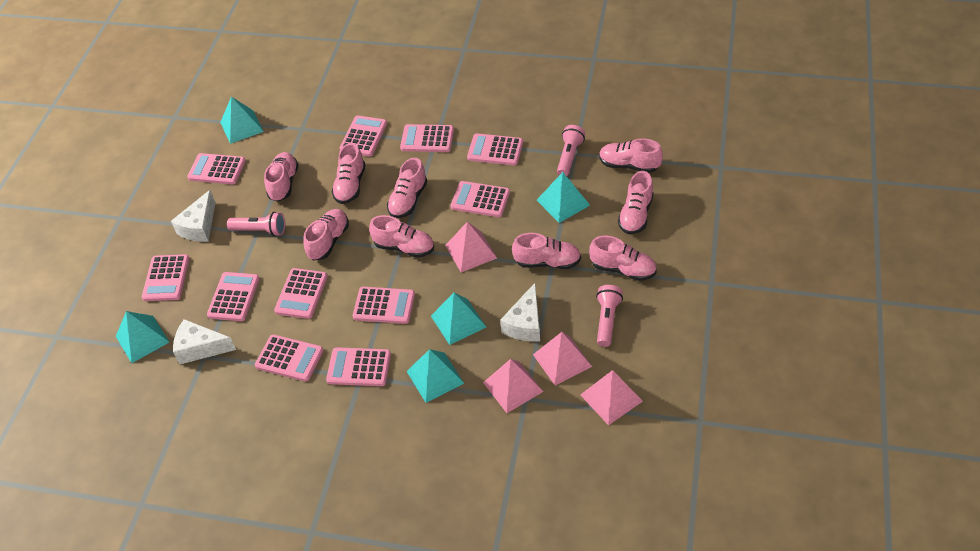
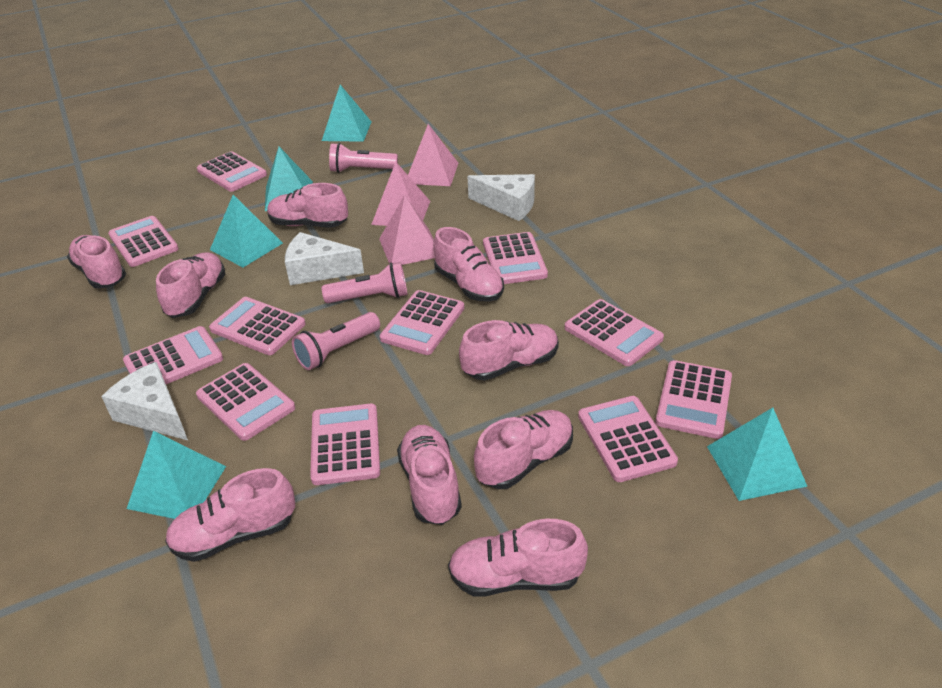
pink pyramid: 4 -> 3

